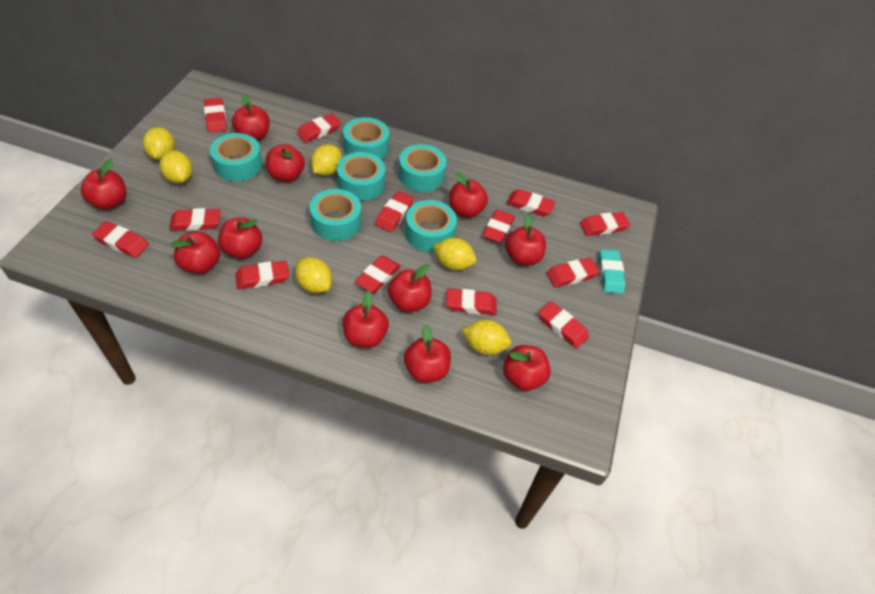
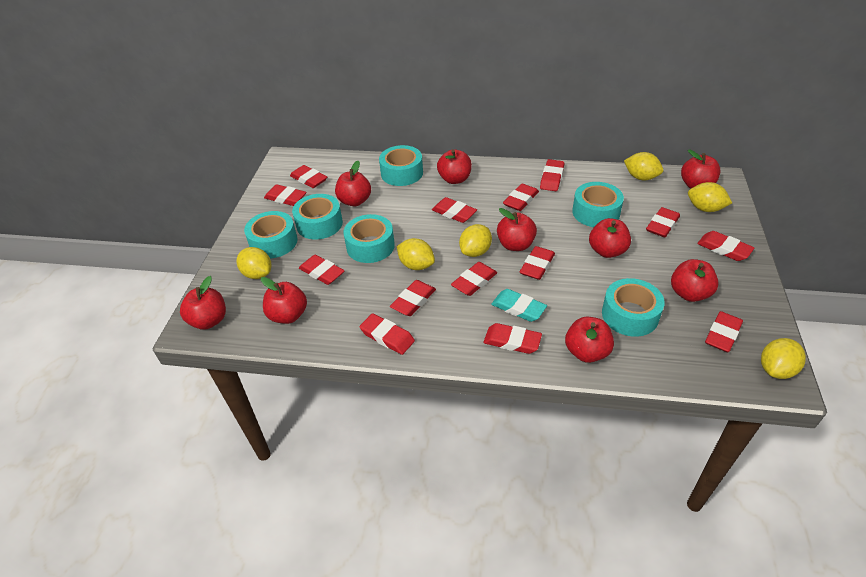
red apple: 11 -> 9
red eraser: 13 -> 14

